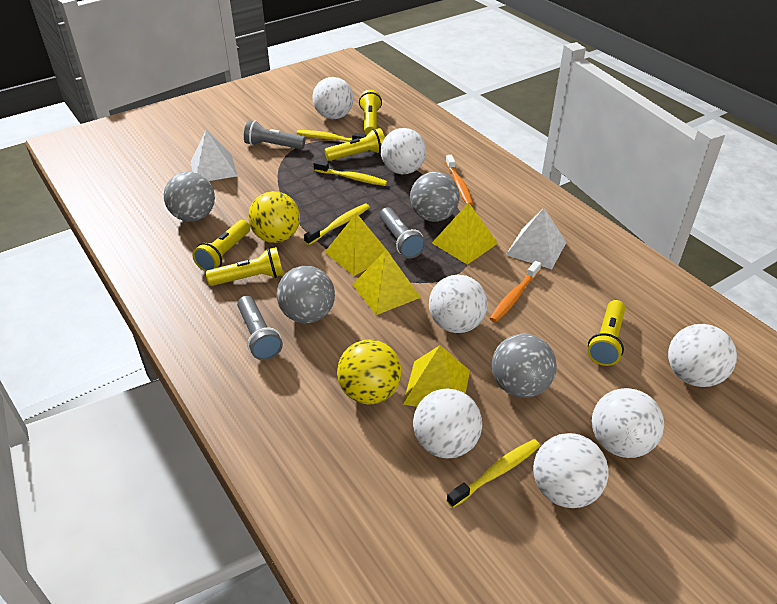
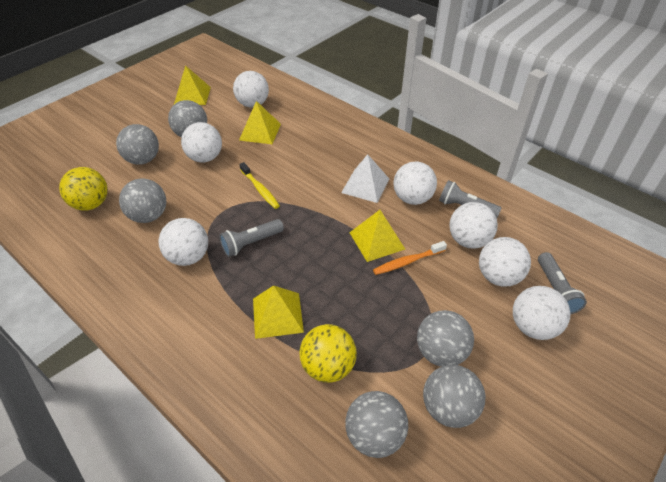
grey ball: 4 -> 6
orange toothbrush: 2 -> 1
white pyramid: 2 -> 1
yellow flashlight: 5 -> 0
yellow toothbrush: 4 -> 1

